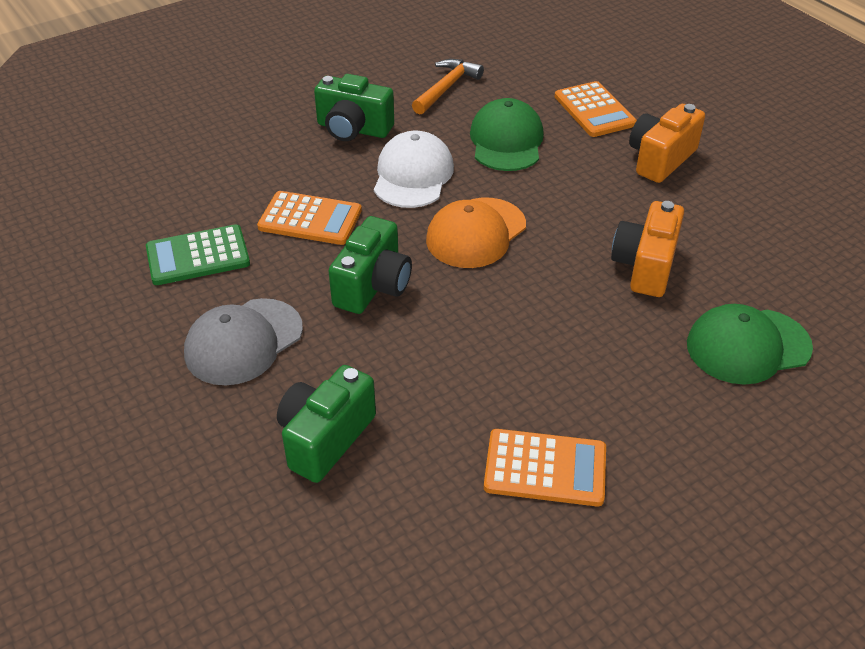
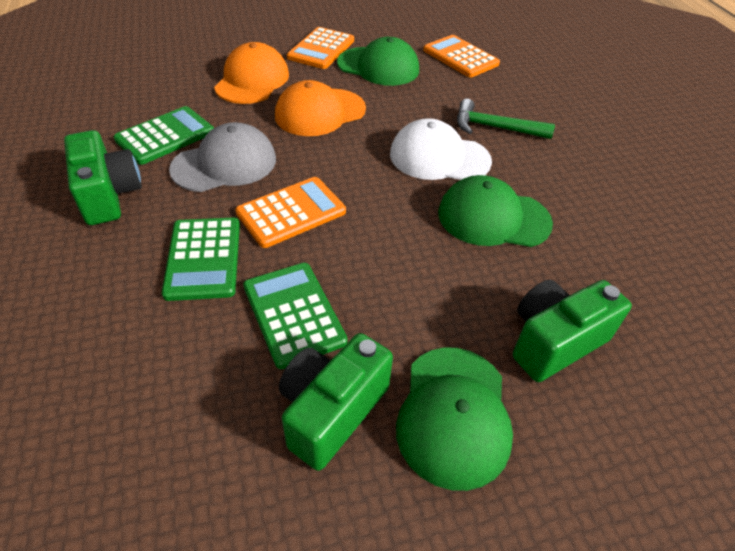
green calculator: 1 -> 3
green cap: 2 -> 3
green hammer: 0 -> 1
orange camera: 2 -> 0
orange cap: 1 -> 2
orange hammer: 1 -> 0

